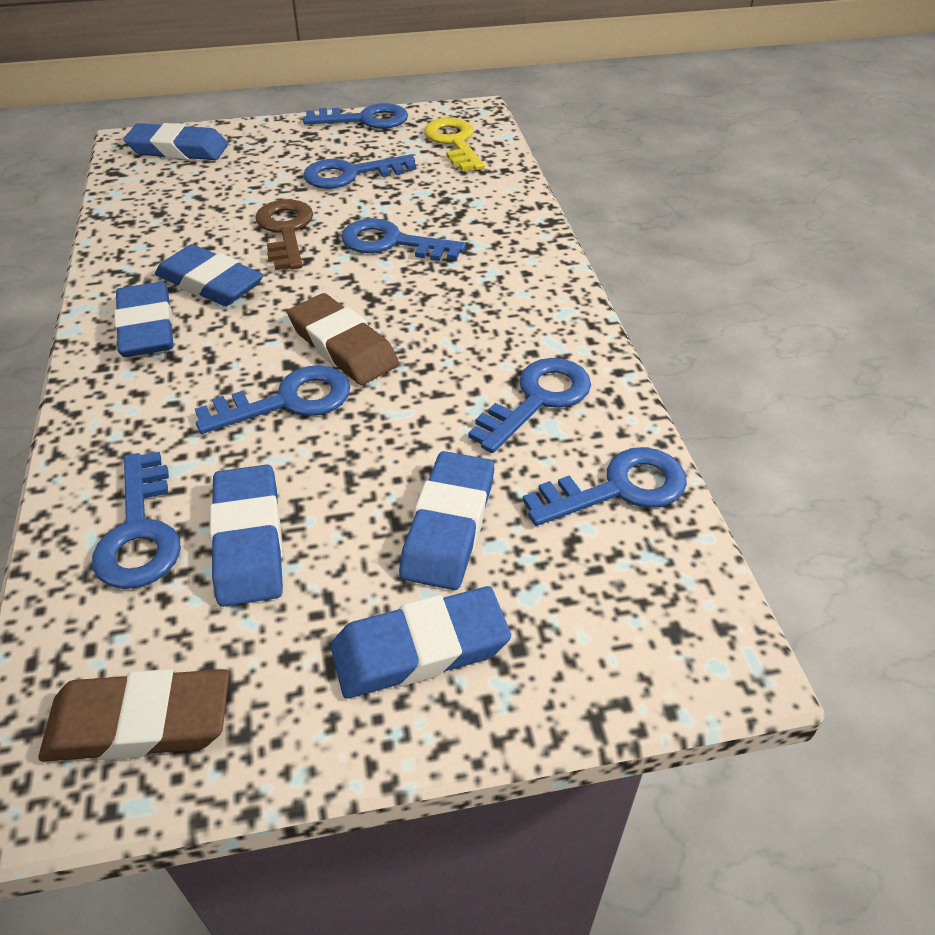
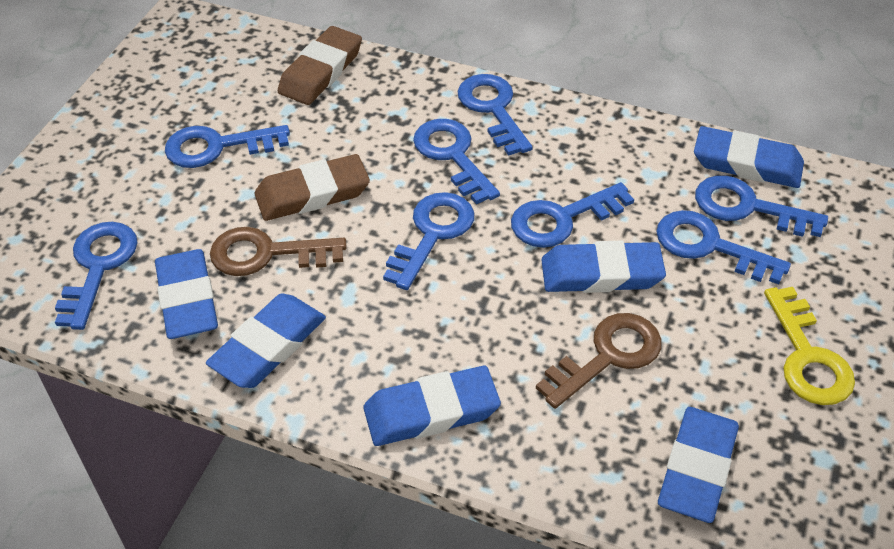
blue key: 7 -> 8
brown key: 1 -> 2

